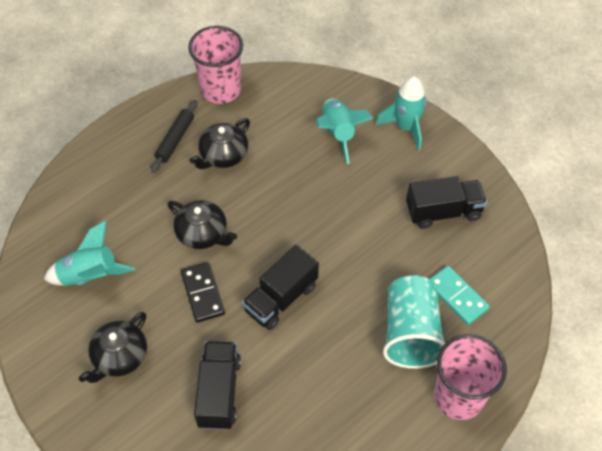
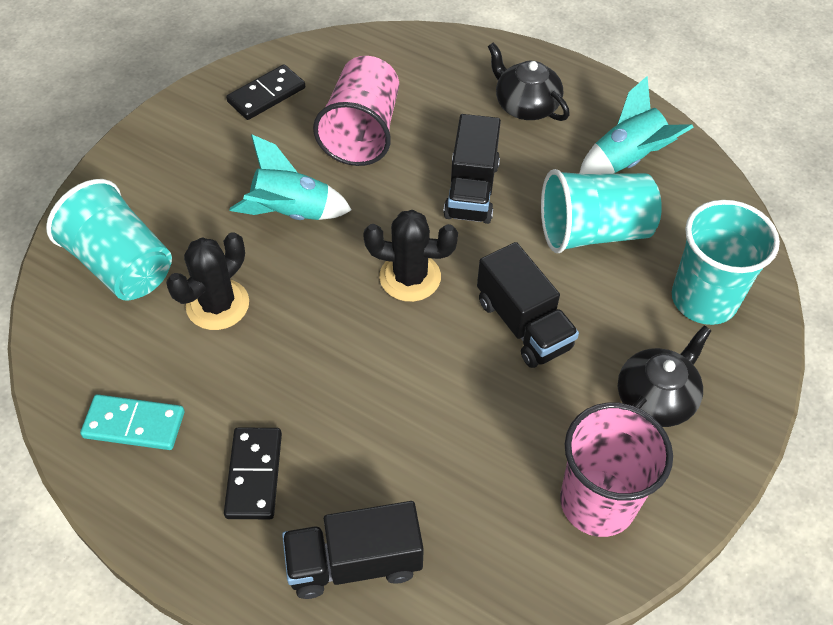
black cactus: 0 -> 2
black domino: 1 -> 2
black rolling pin: 1 -> 0
black teapot: 3 -> 2
turquoise cup: 1 -> 3
turquoise rocket: 3 -> 2

